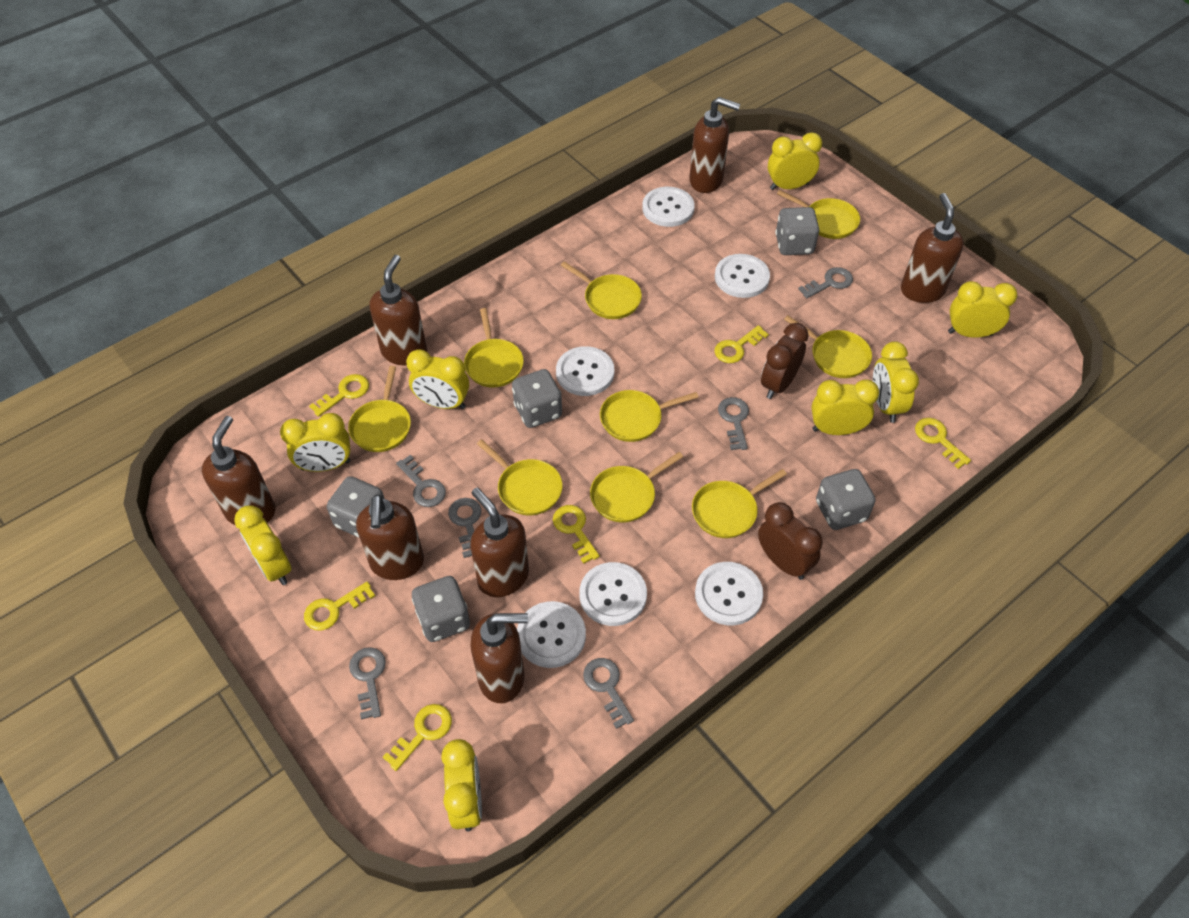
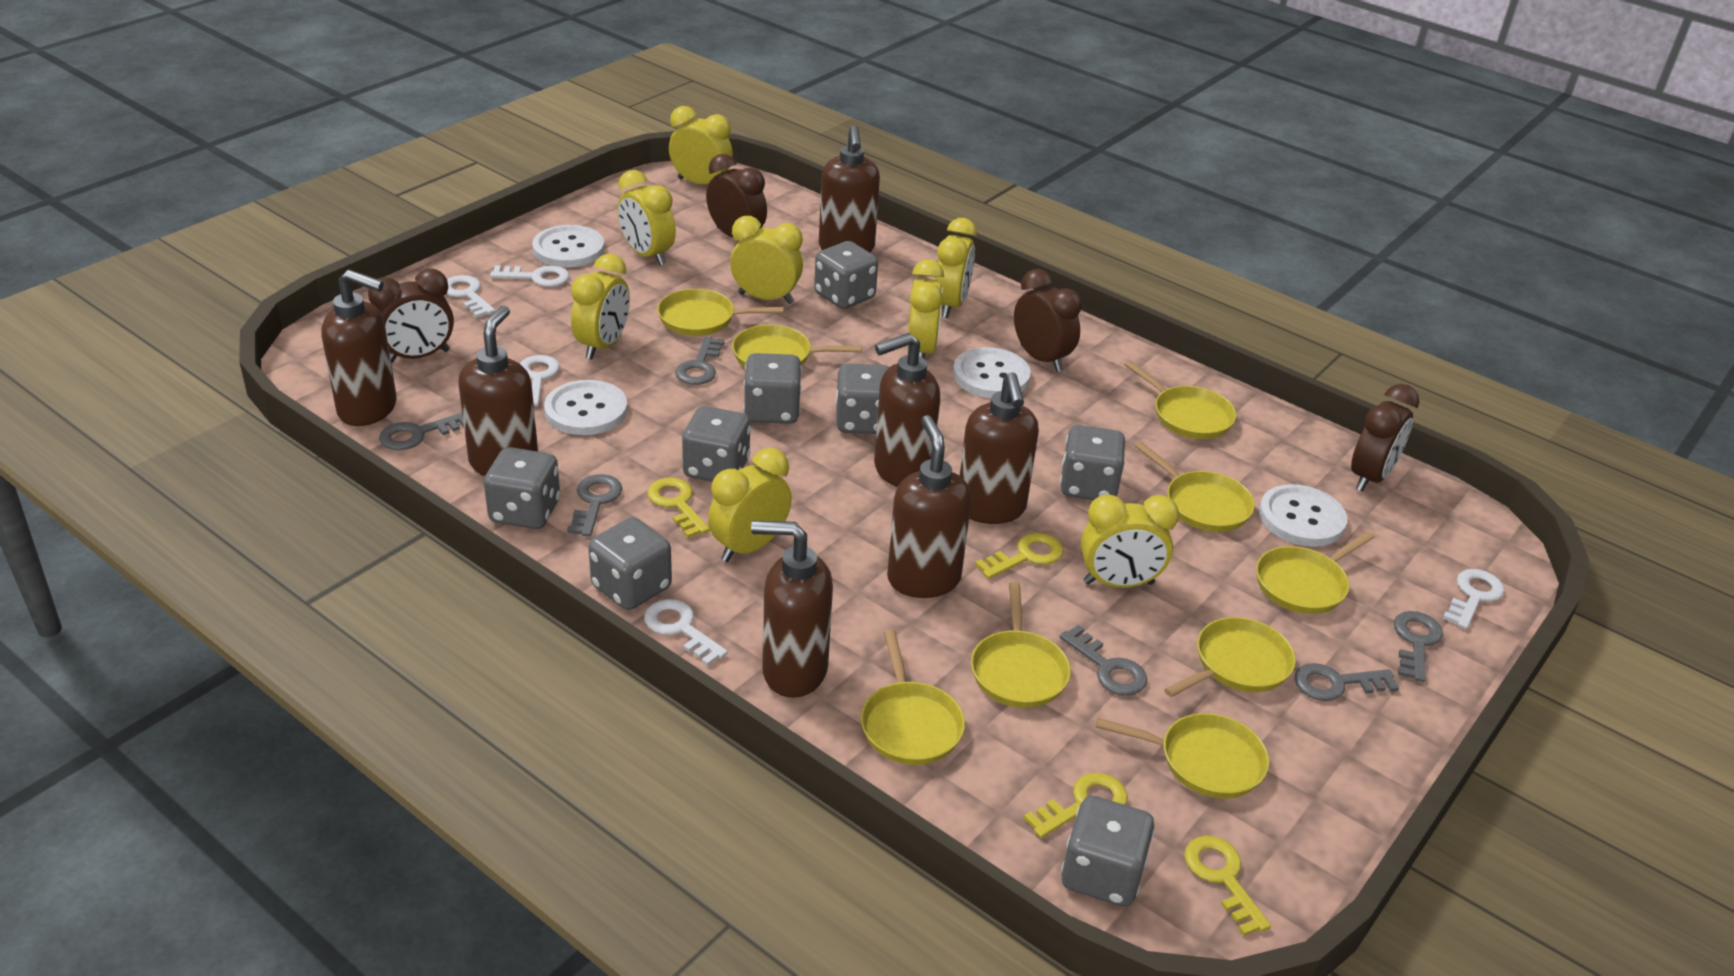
brown clock: 2 -> 4
grey dice: 5 -> 8
white button: 6 -> 4
white key: 0 -> 5
yellow key: 6 -> 4

